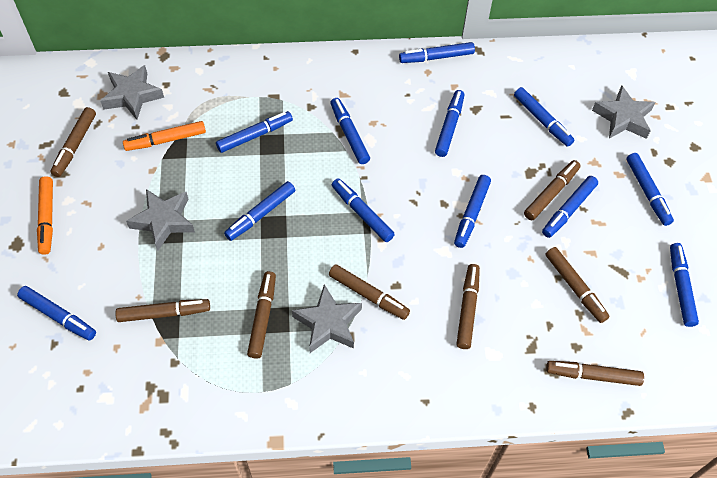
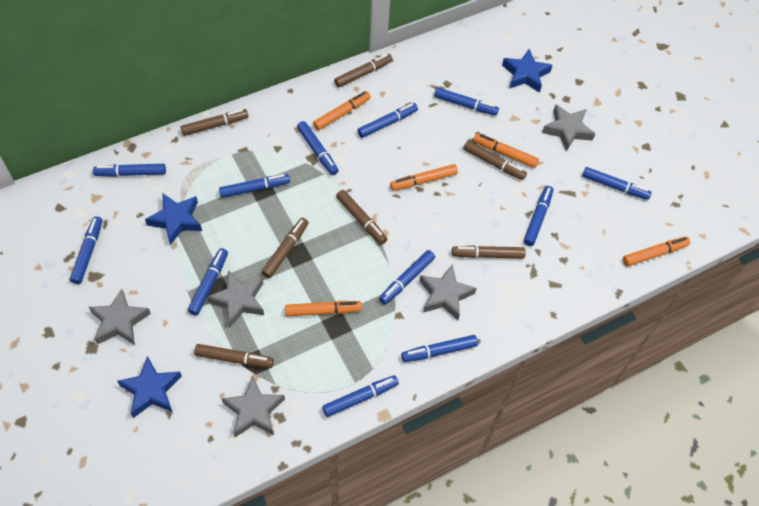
blue star: 0 -> 3
brown marker: 8 -> 7
grey star: 4 -> 5
orange marker: 2 -> 5

